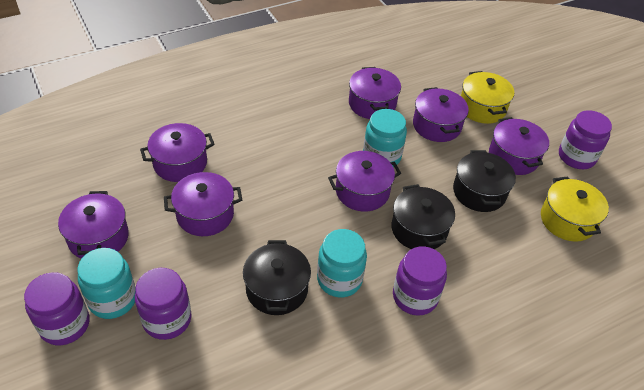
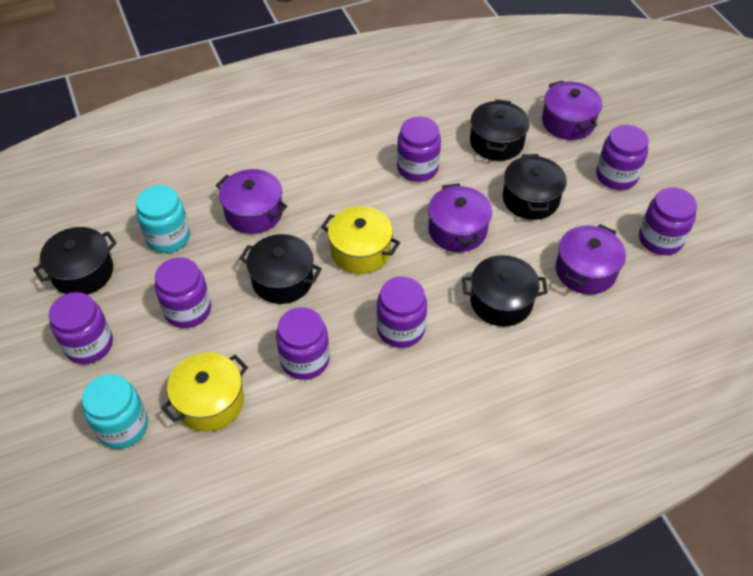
black pot: 3 -> 5
purple jar: 4 -> 7
purple pot: 7 -> 4
turquoise jar: 3 -> 2

